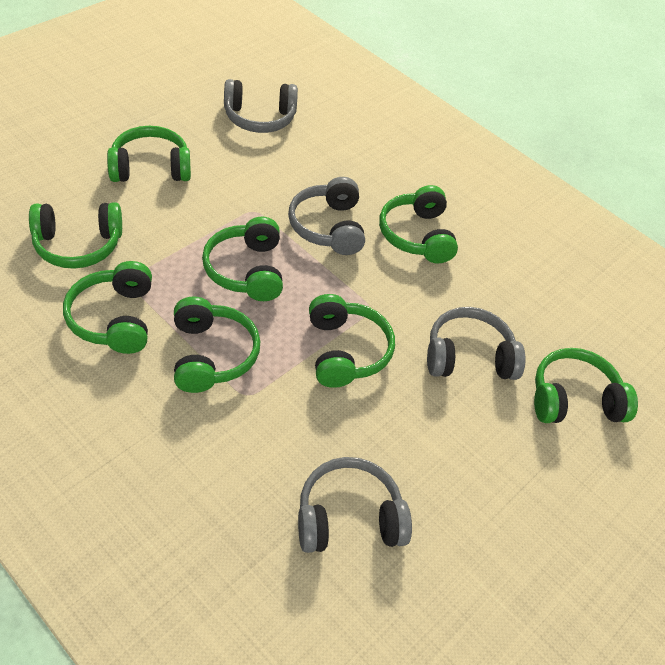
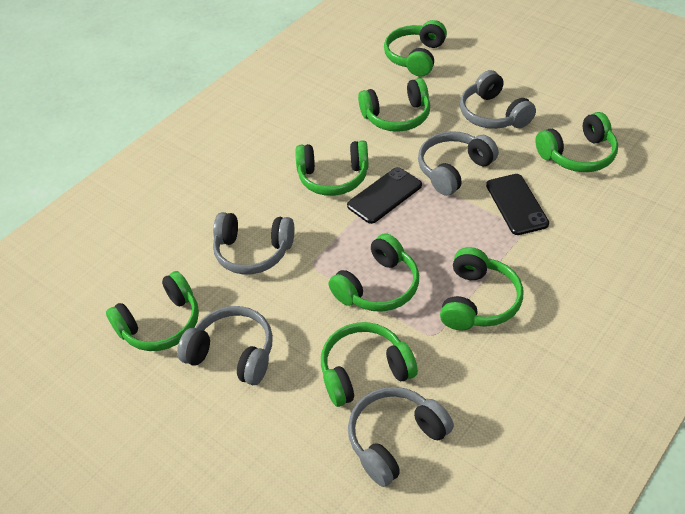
black phone: 0 -> 2
grey headphones: 4 -> 5

